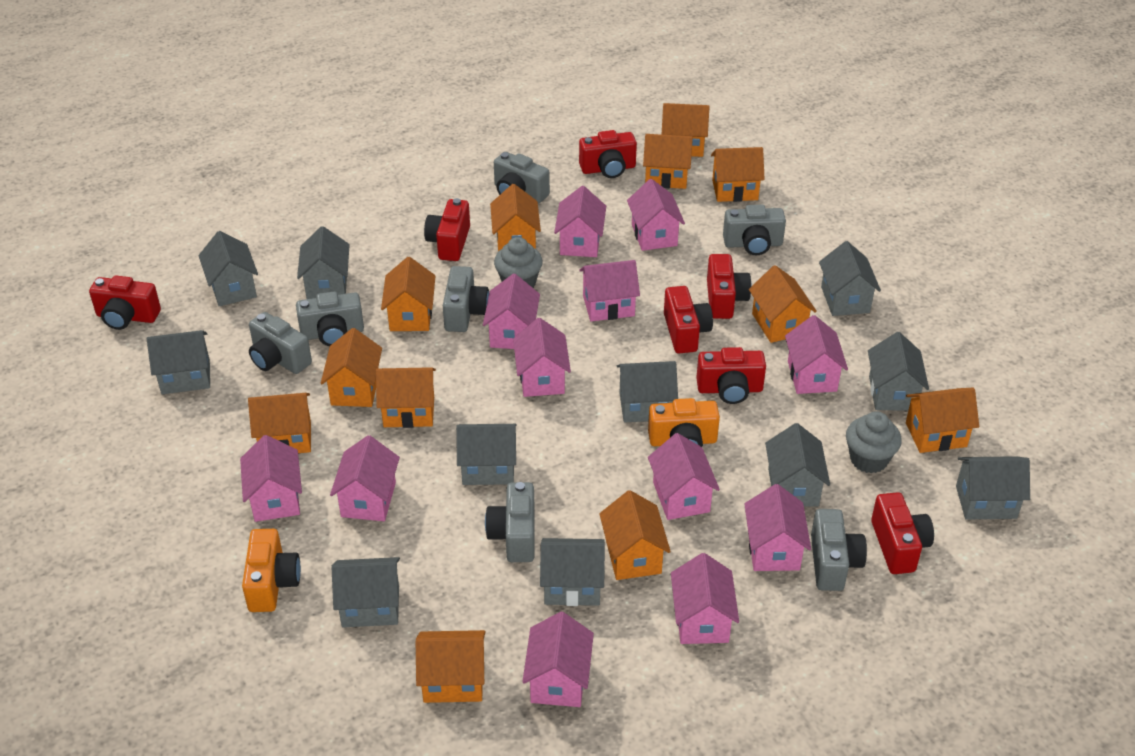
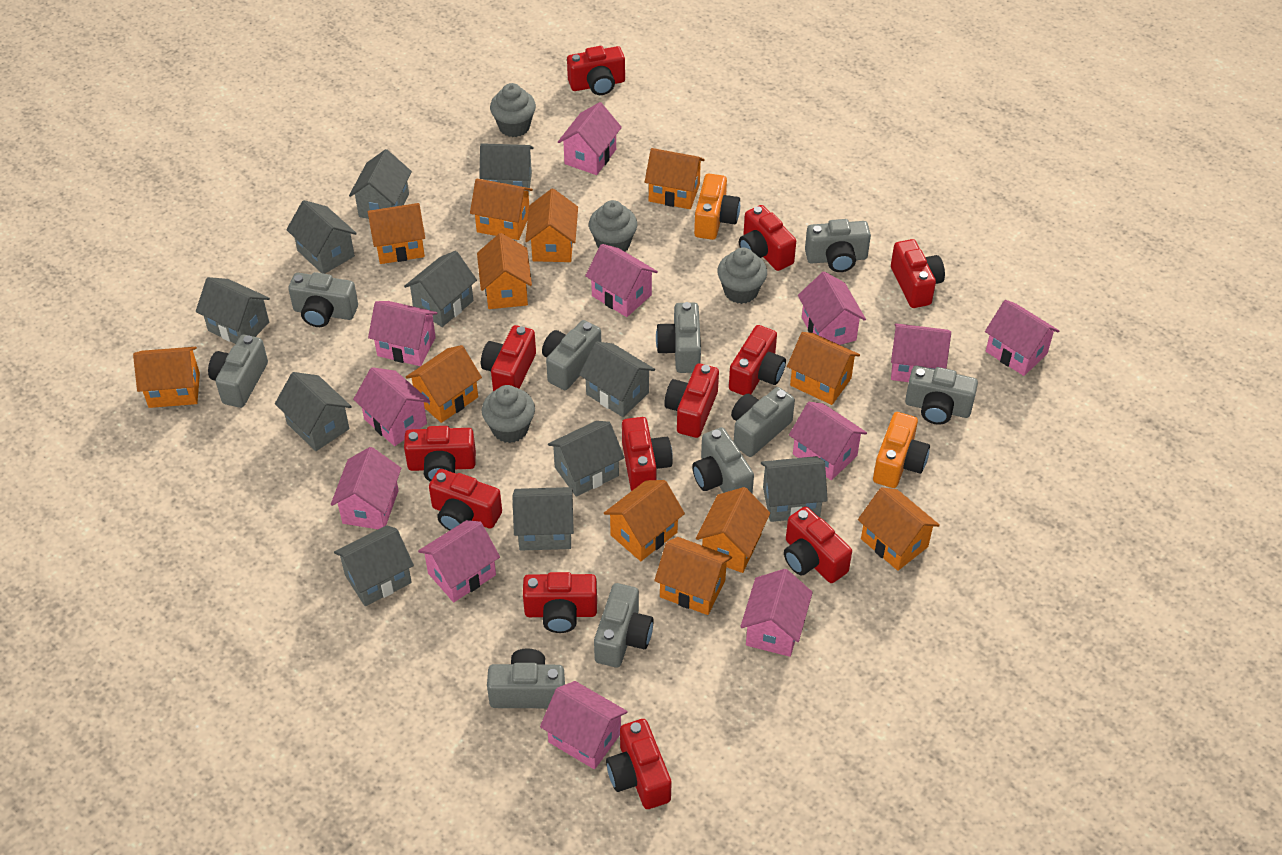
grey camera: 7 -> 10
grey cupcake: 2 -> 4
red camera: 7 -> 12

